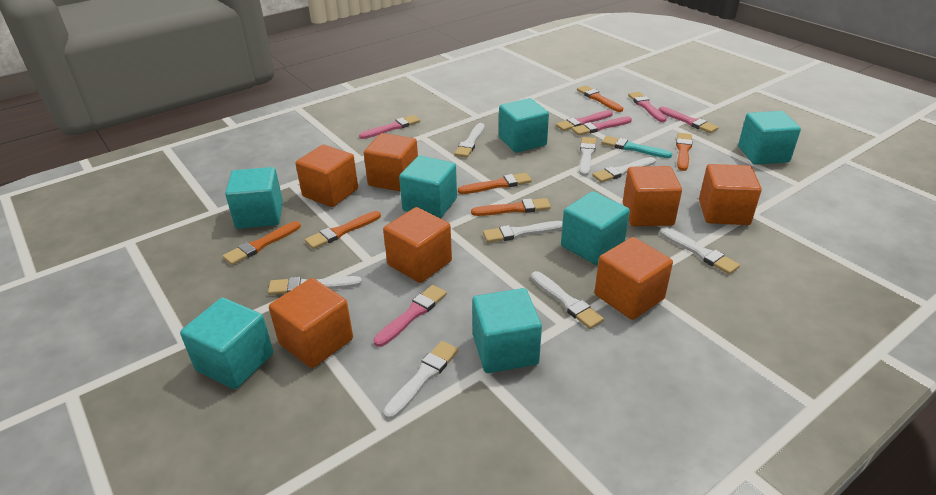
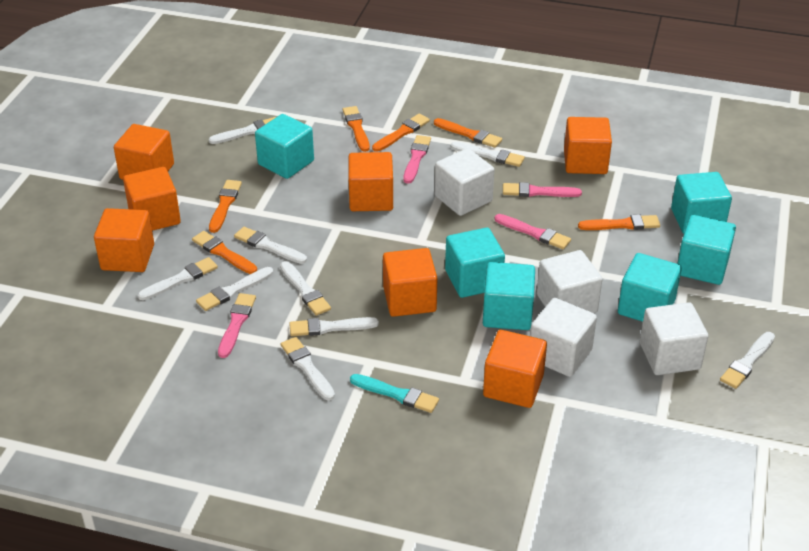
pink brush: 6 -> 4
turquoise cube: 7 -> 6
white brush: 8 -> 9
white cube: 0 -> 4

